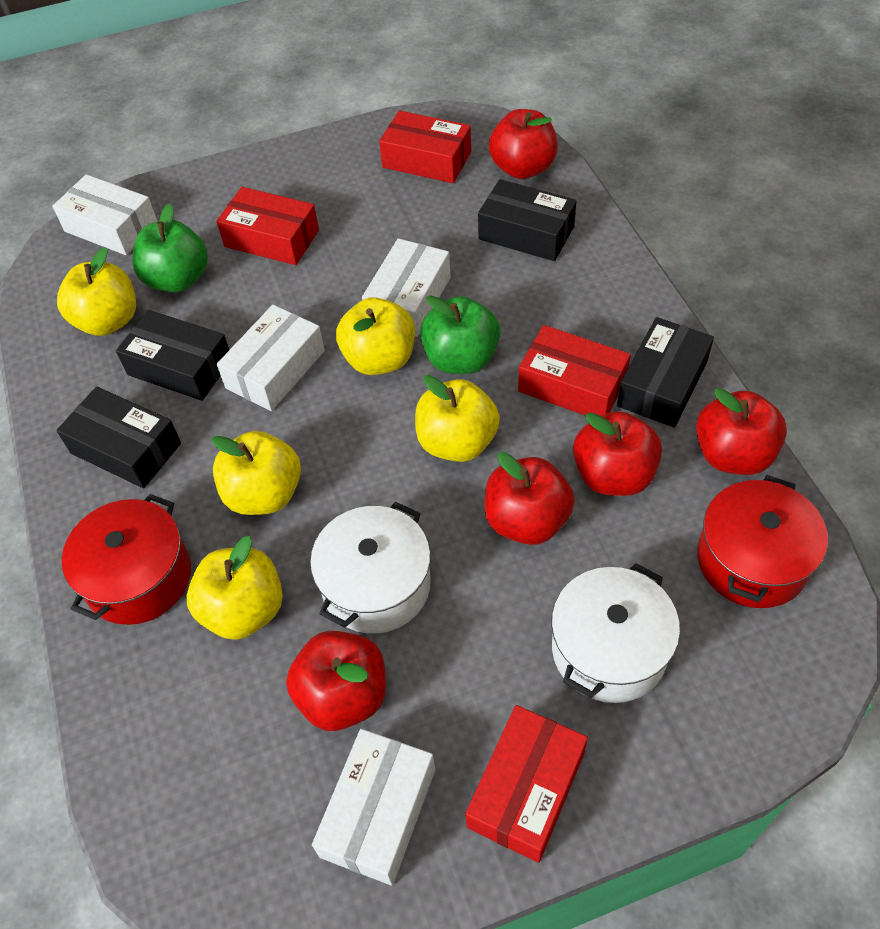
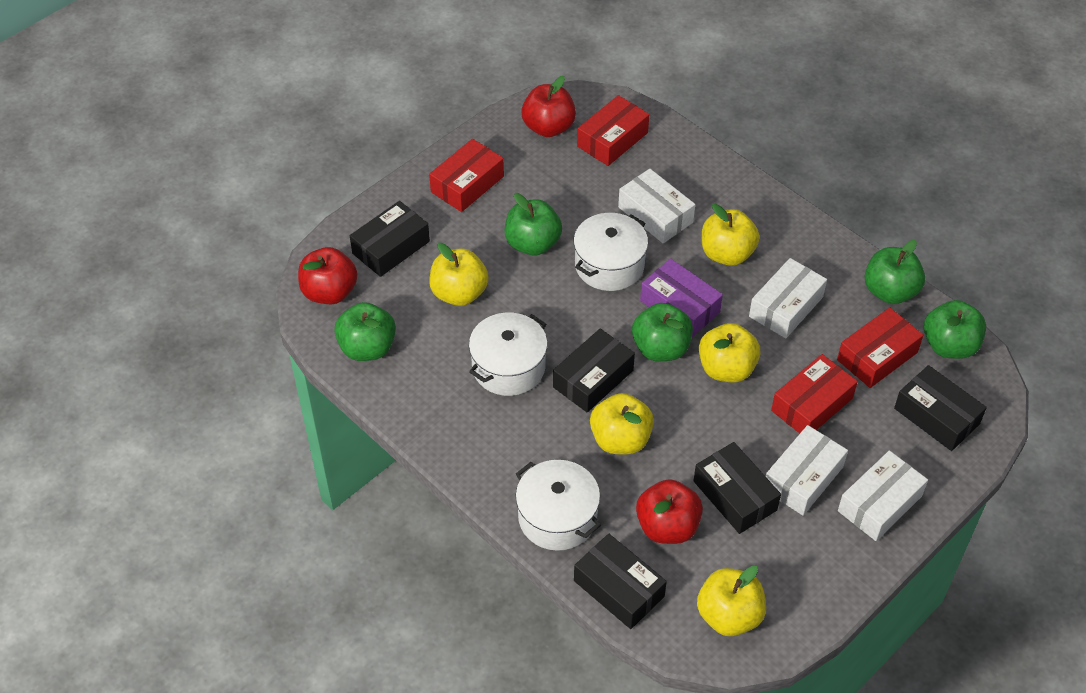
black box: 4 -> 5
green apple: 2 -> 5
purple box: 0 -> 1
red apple: 5 -> 3
red pot: 2 -> 0
white pot: 2 -> 3

